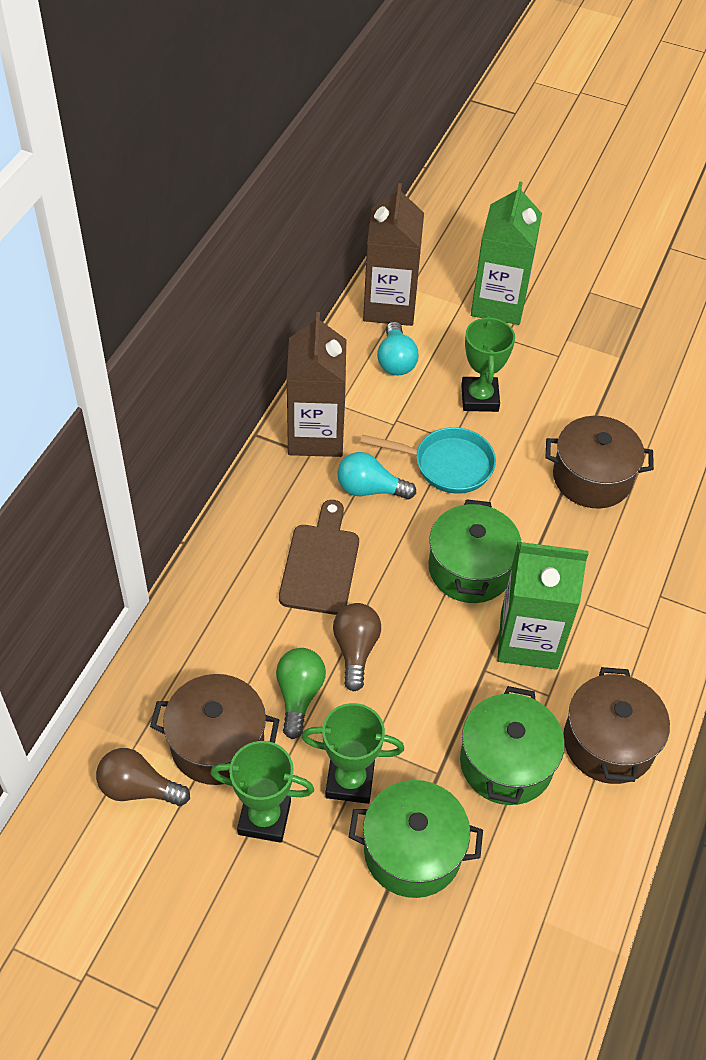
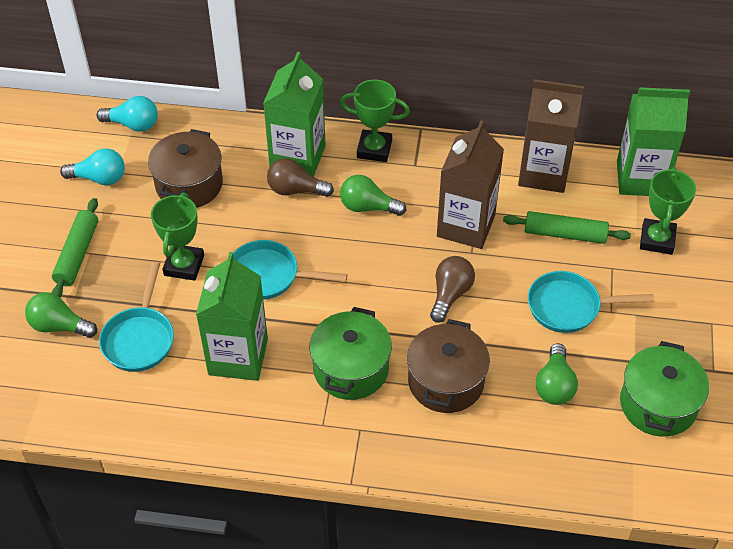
brown cutting board: 1 -> 0
brown pot: 3 -> 2
green carton: 2 -> 3
green light bulb: 1 -> 3
green pot: 3 -> 2
green rolling pin: 0 -> 2
turquoise pan: 1 -> 3

